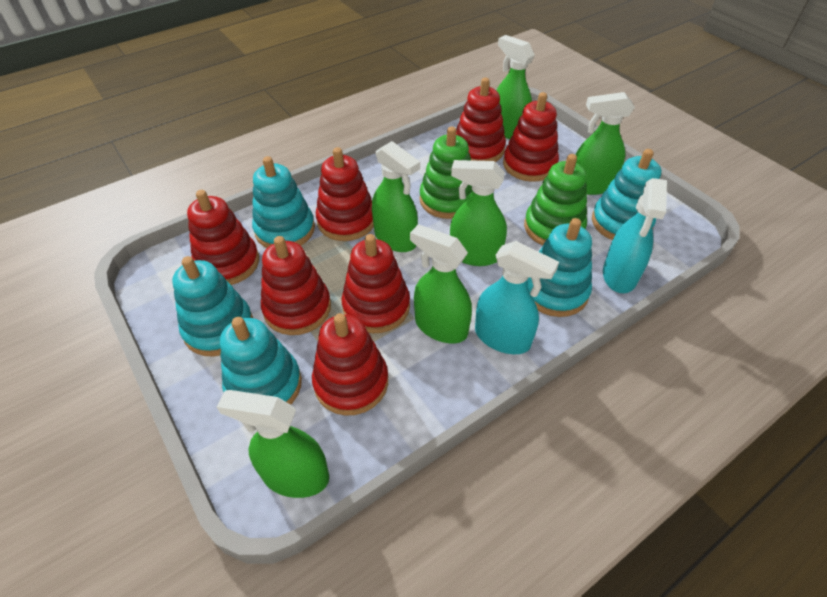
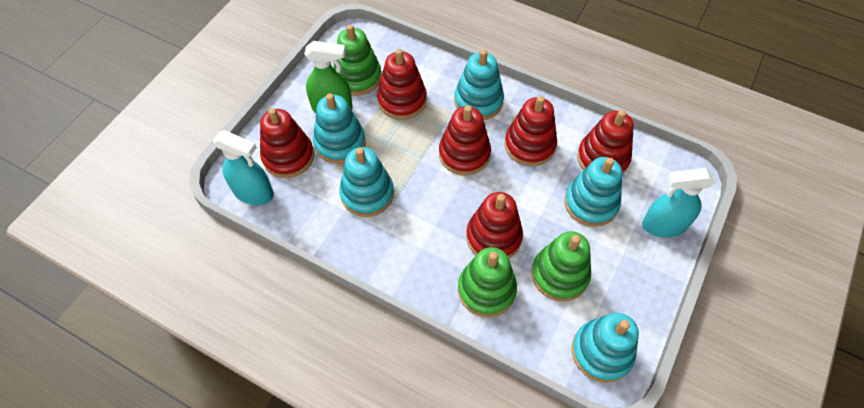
green spray bottle: 6 -> 1
green stacking toy: 2 -> 3
red stacking toy: 7 -> 6

